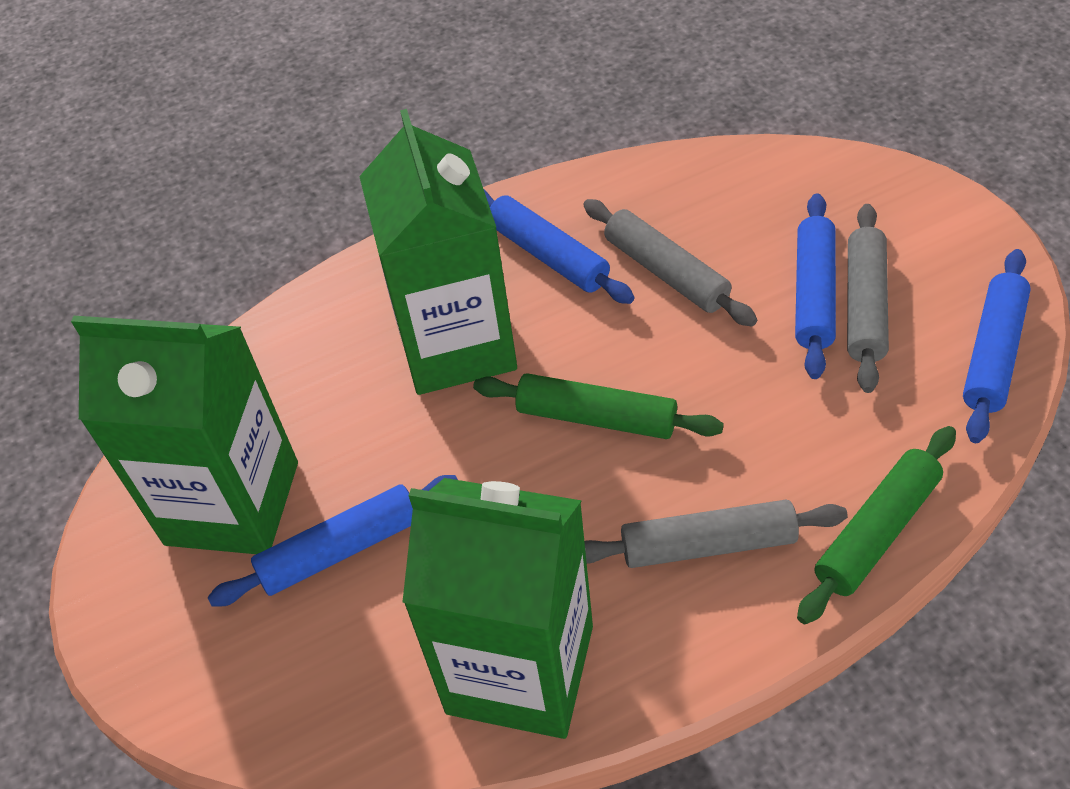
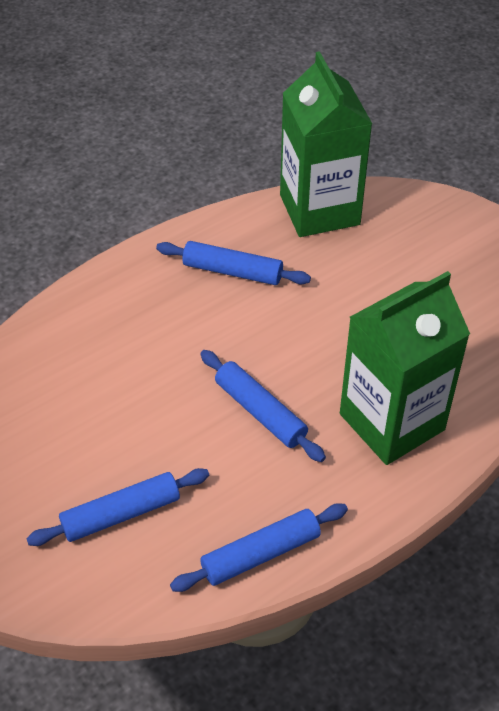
green carton: 3 -> 2
green rolling pin: 2 -> 0
grey rolling pin: 3 -> 0

